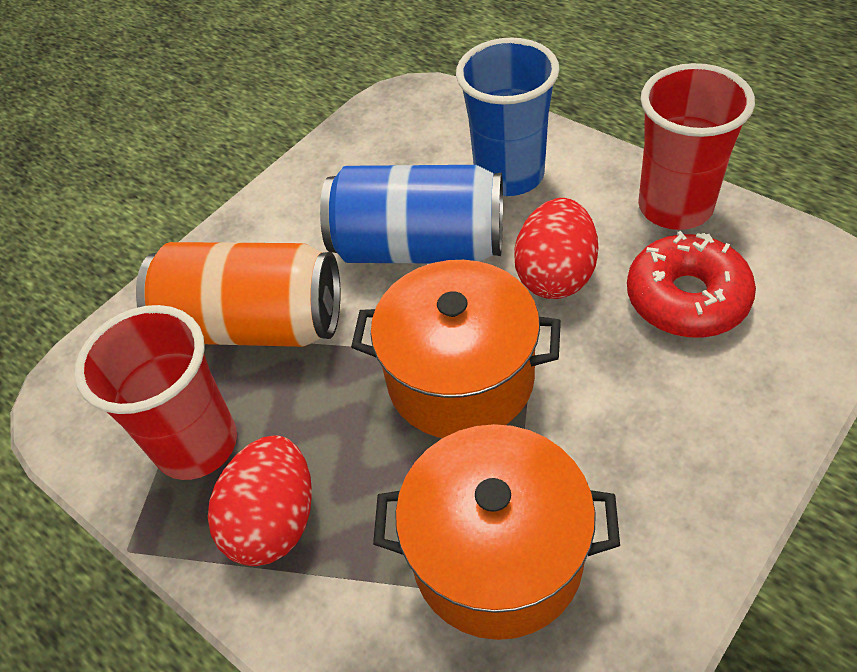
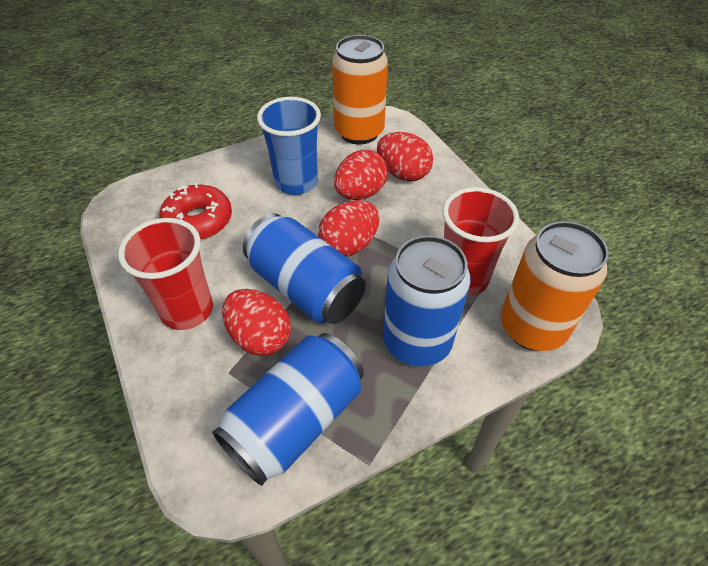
blue can: 1 -> 3
orange can: 1 -> 2
orange pot: 2 -> 0
red egg: 2 -> 4

